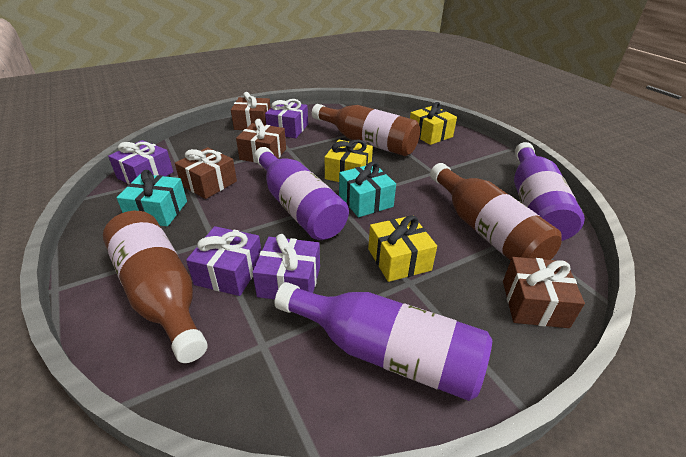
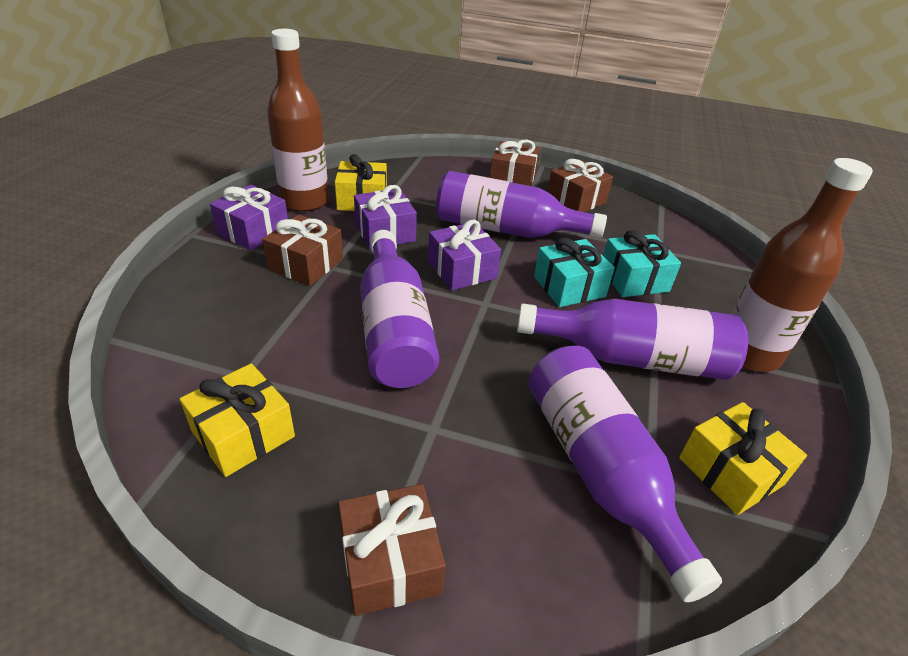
brown bottle: 3 -> 2
purple bottle: 3 -> 4
purple gift: 4 -> 3

